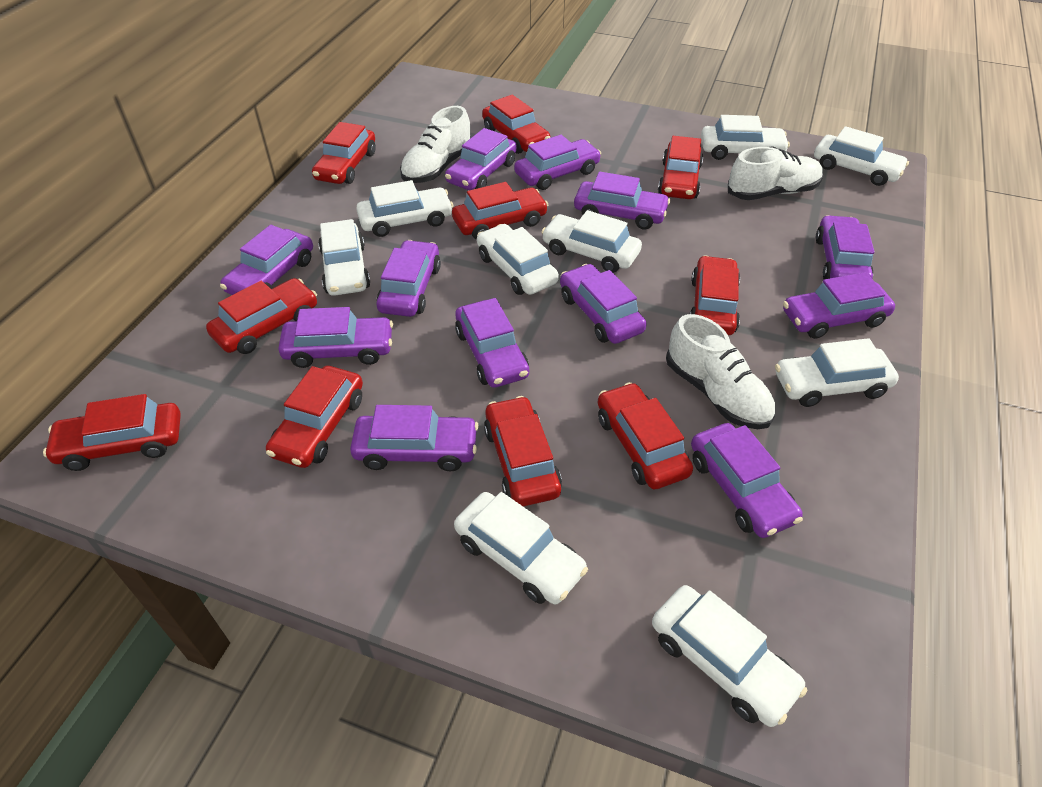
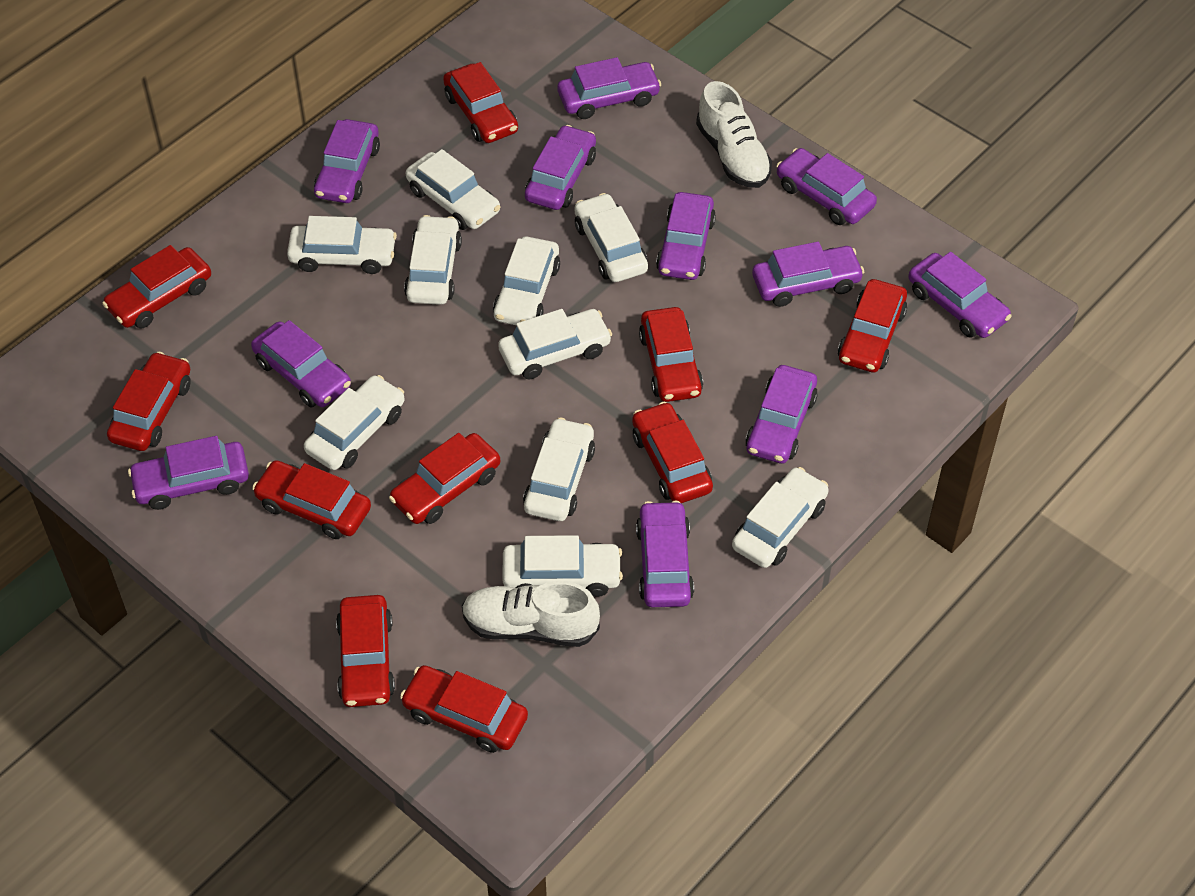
purple car: 12 -> 11
white car: 9 -> 10
white shoe: 3 -> 2

